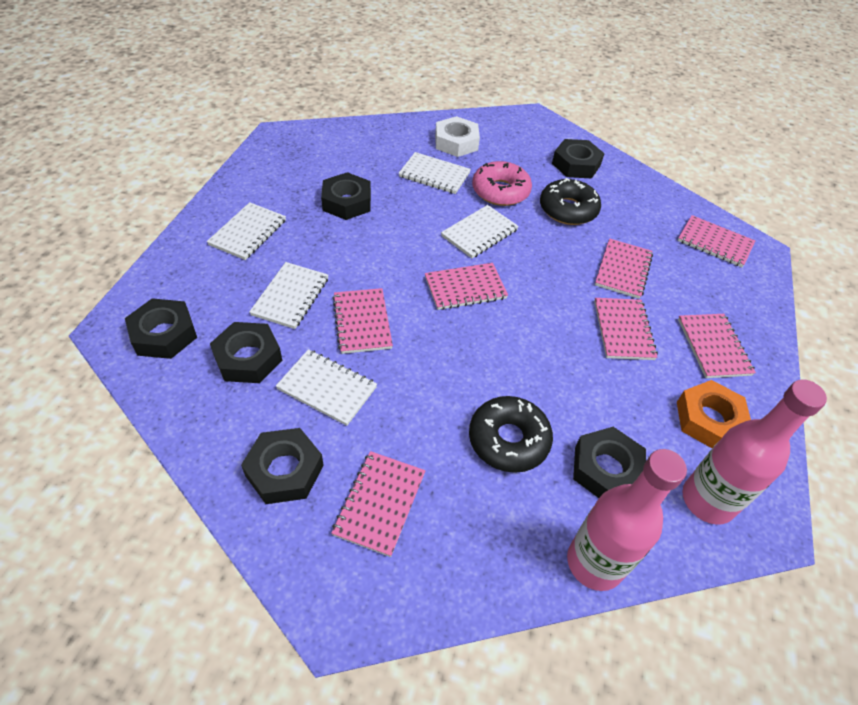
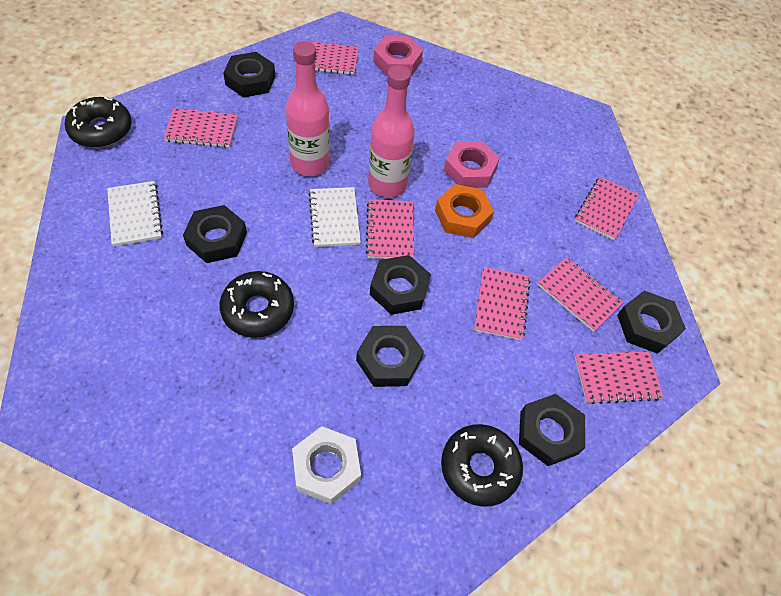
black donut: 2 -> 3
pink donut: 1 -> 0
pink nut: 0 -> 2
white notebook: 5 -> 2

